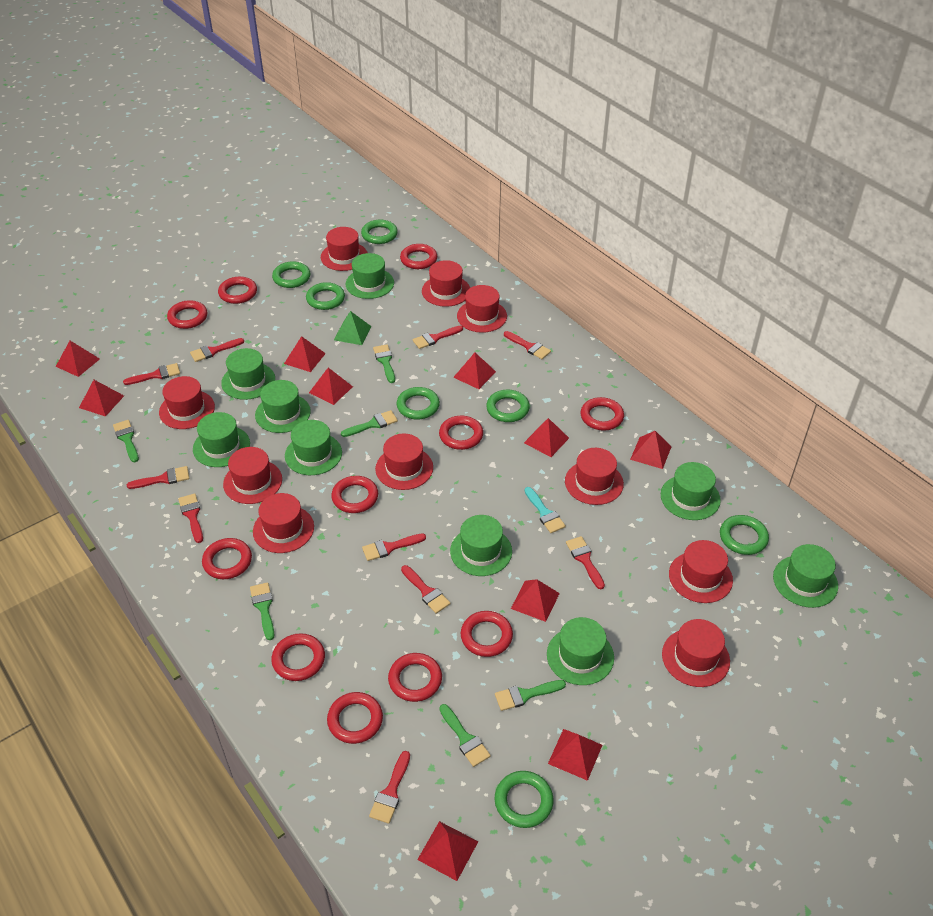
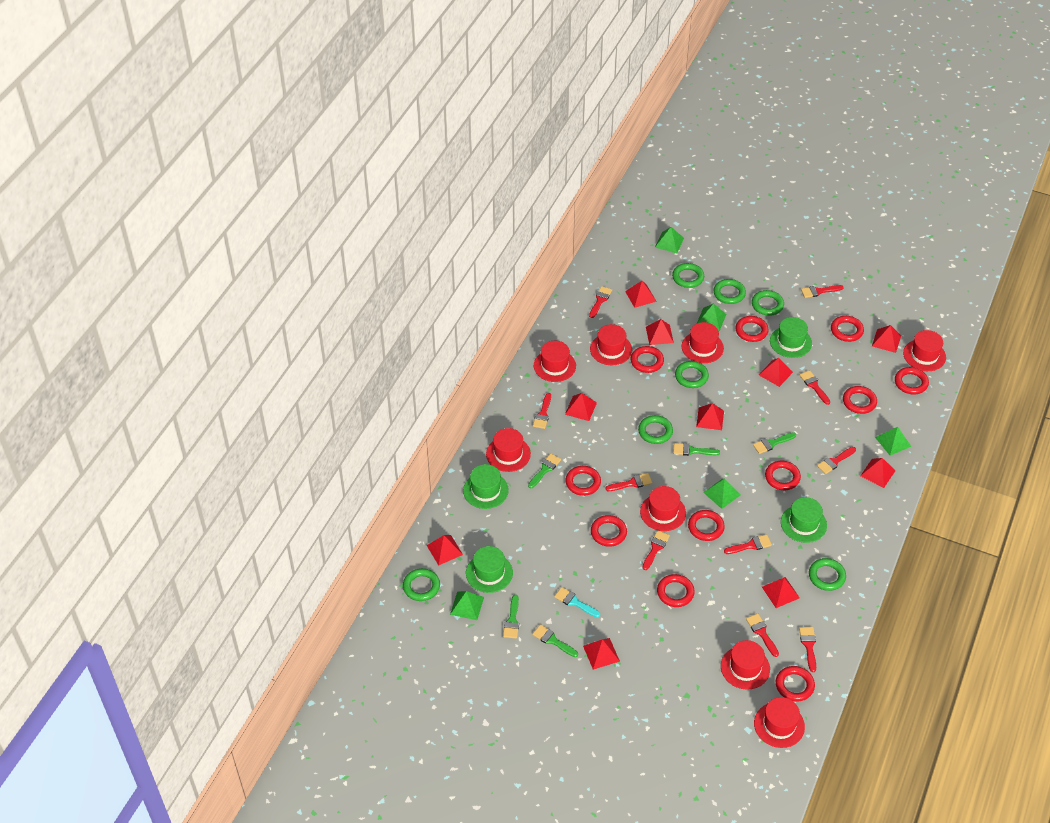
green brush: 6 -> 5
green hat: 9 -> 4
green pyramid: 1 -> 5
red hat: 10 -> 8

